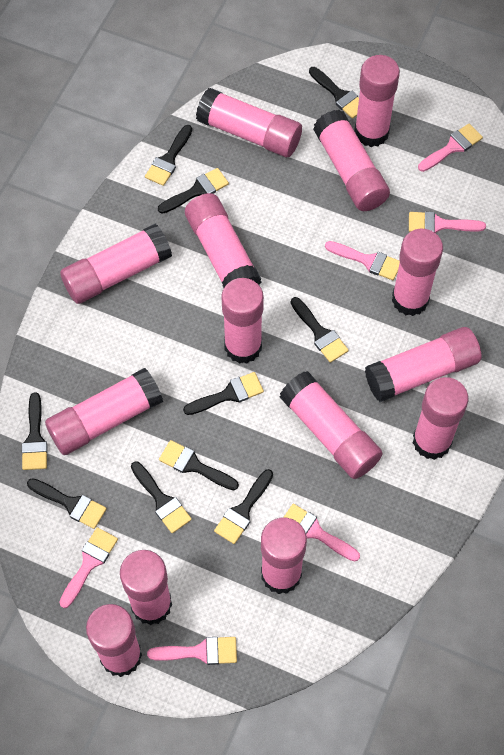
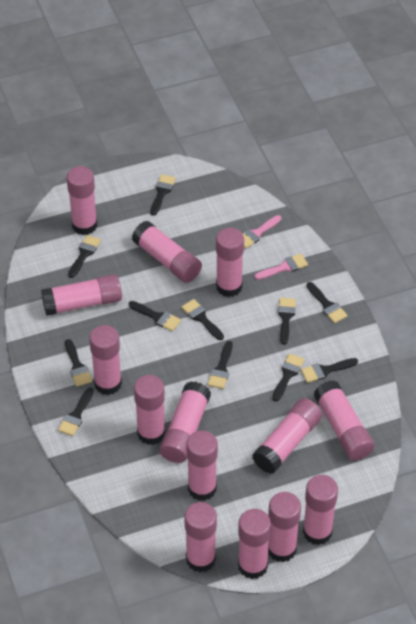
black brush: 10 -> 11
pink brush: 6 -> 2

